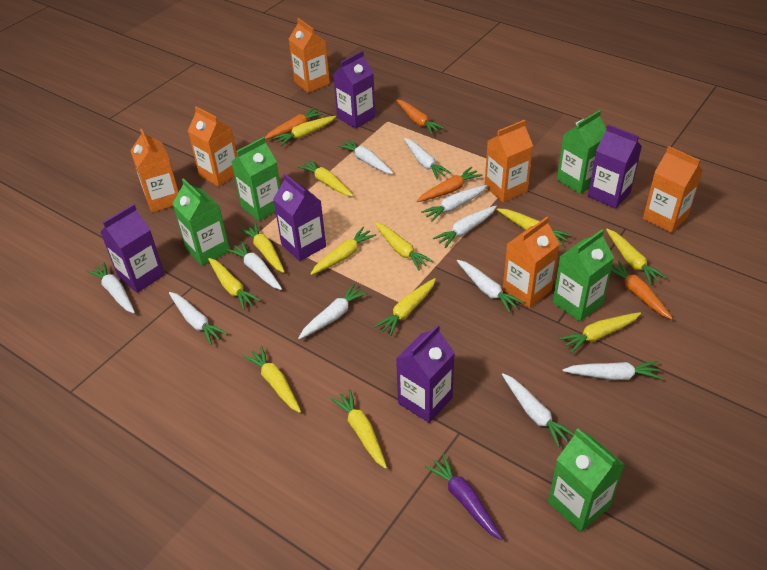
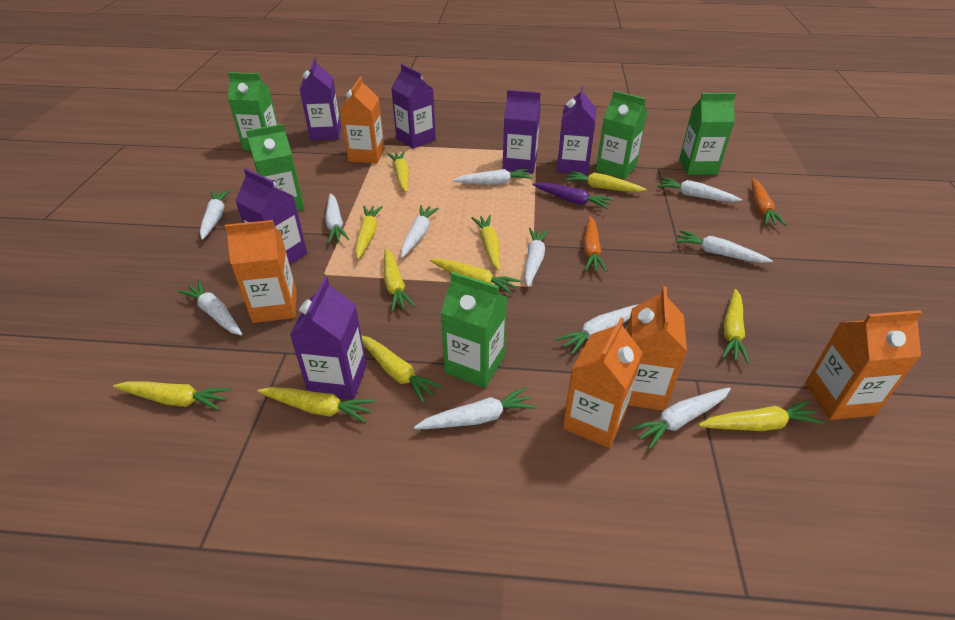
orange carrot: 4 -> 2
orange carton: 6 -> 5
purple carton: 5 -> 6
yellow carrot: 12 -> 11

